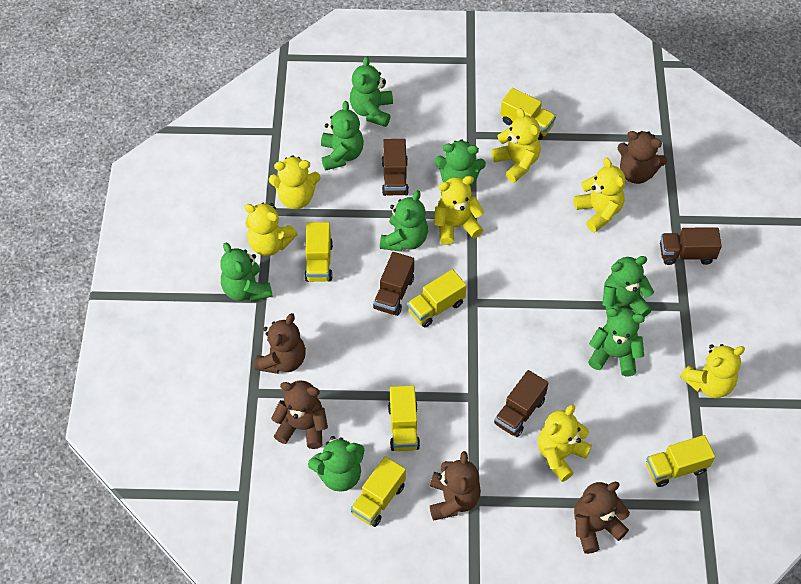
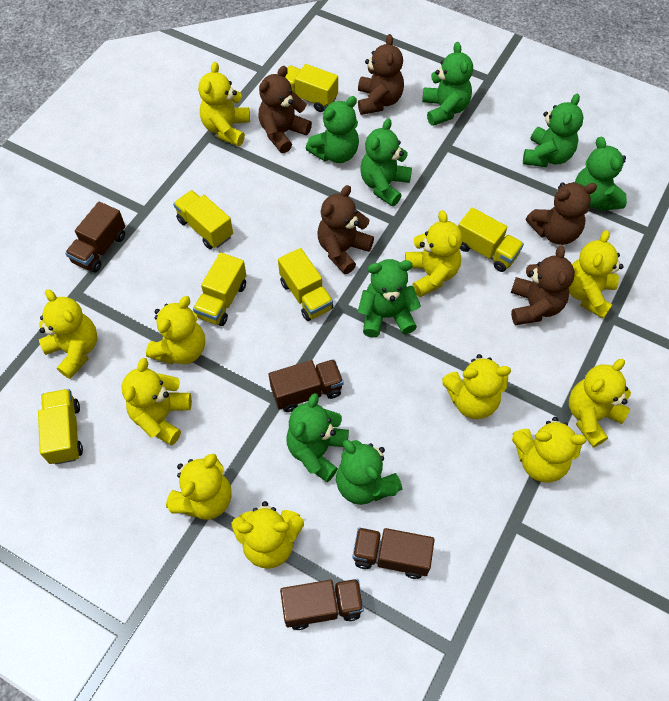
yellow teddy bear: 7 -> 11

